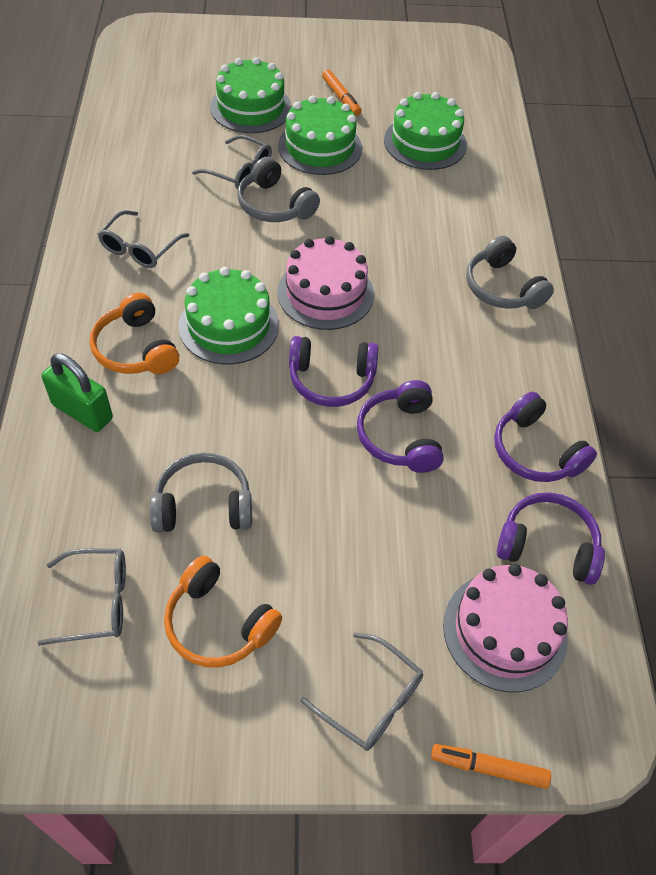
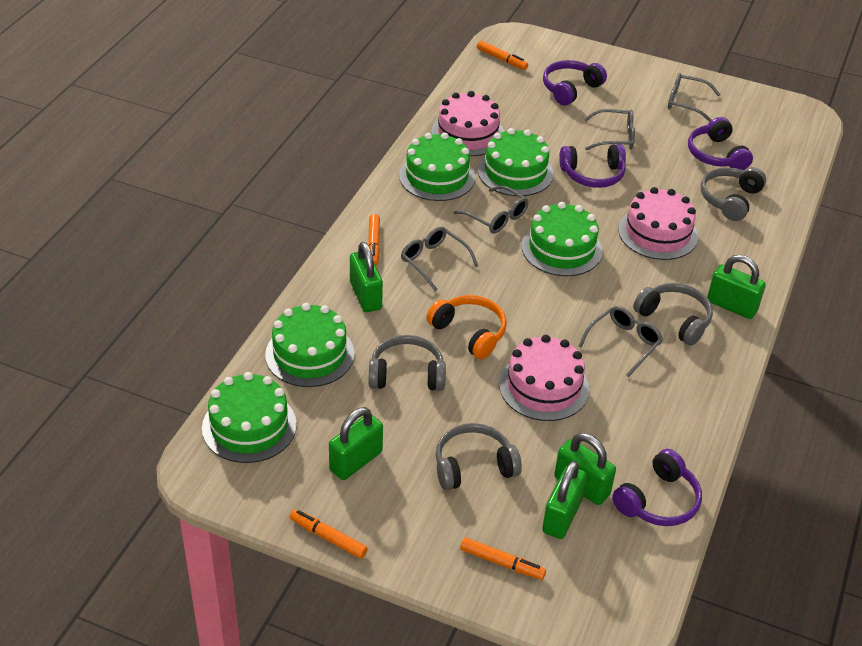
green cake: 4 -> 5
green padlock: 1 -> 5
grey glasses: 4 -> 5
grey headphones: 3 -> 4
orange headphones: 2 -> 1
orange marker: 2 -> 4
pink cake: 2 -> 3

